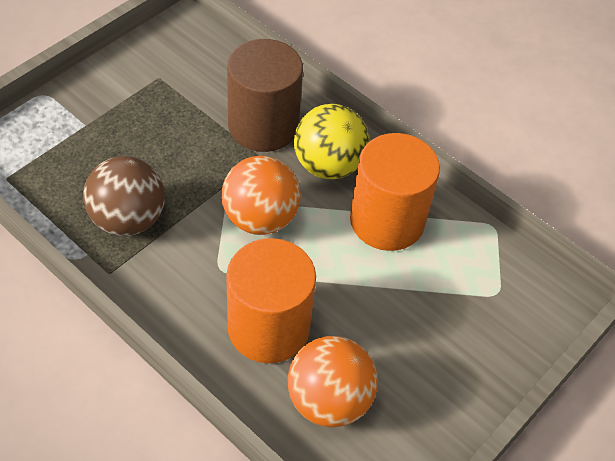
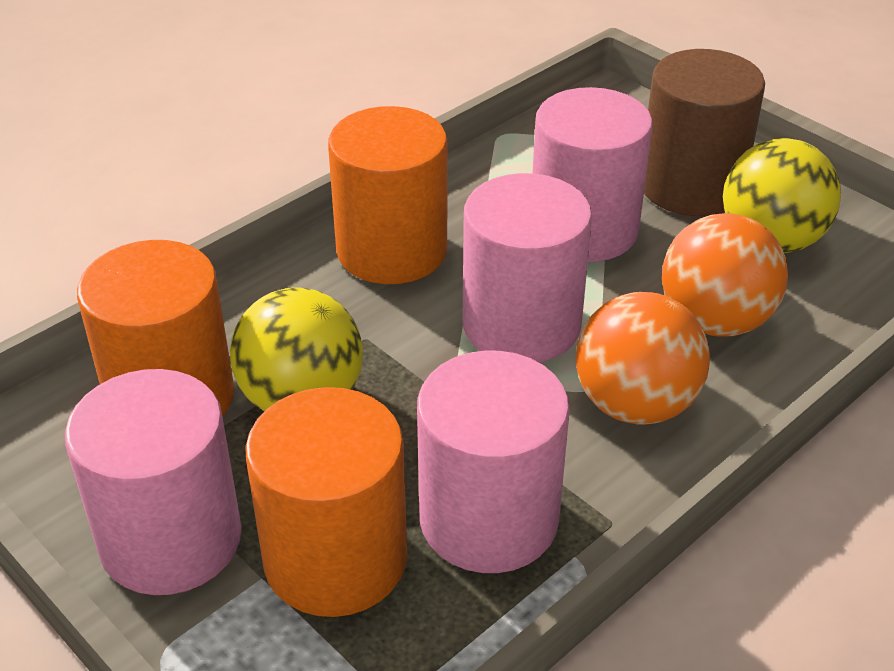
brown ball: 1 -> 0
orange cylinder: 2 -> 3
pink cylinder: 0 -> 4
yellow ball: 1 -> 2

